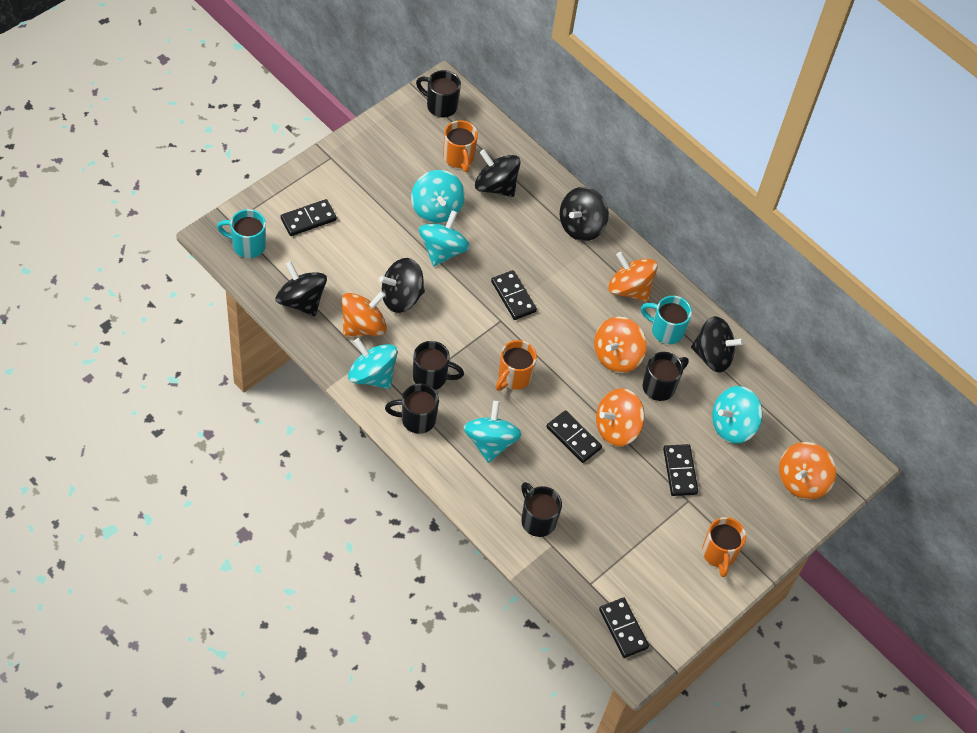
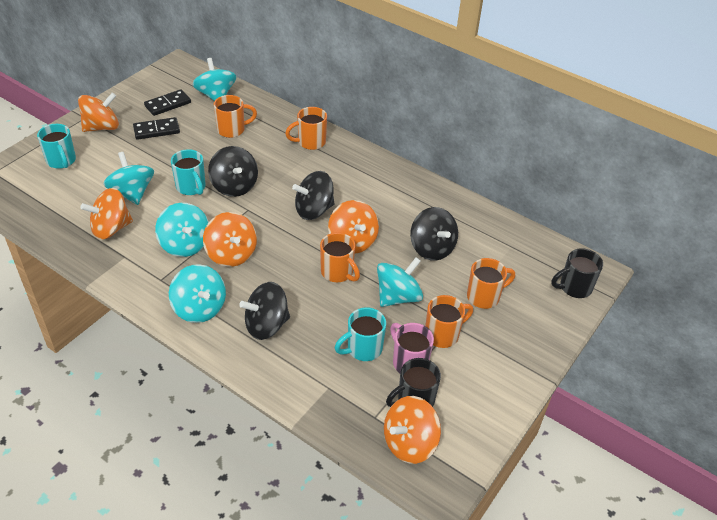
black domino: 5 -> 2
black mug: 5 -> 2
black spinning top: 5 -> 4
orange mug: 3 -> 5
pink mug: 0 -> 1
turquoise mug: 2 -> 3

